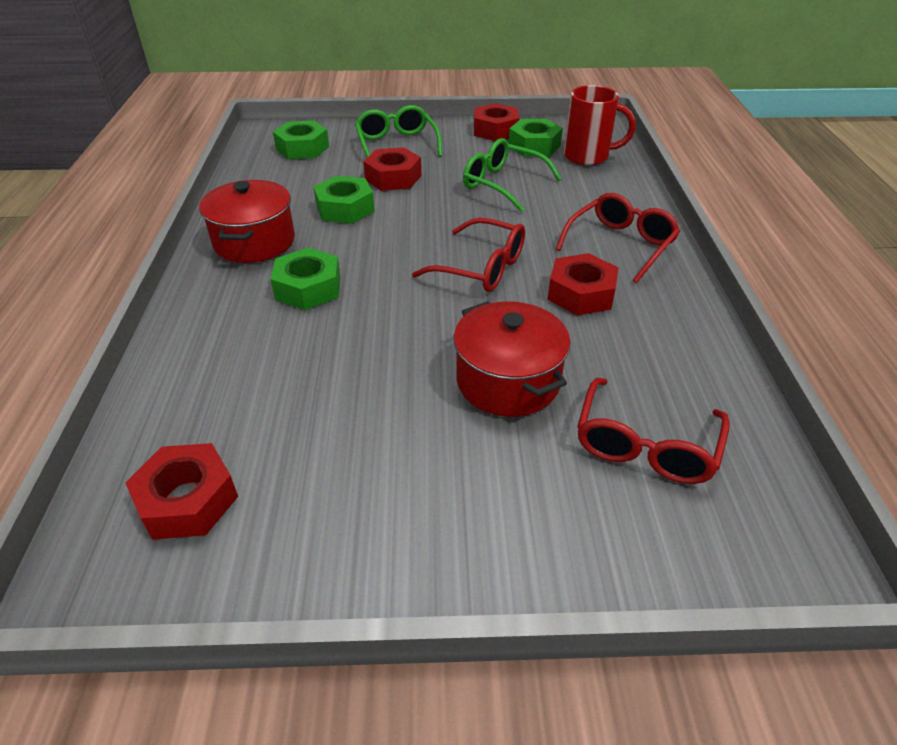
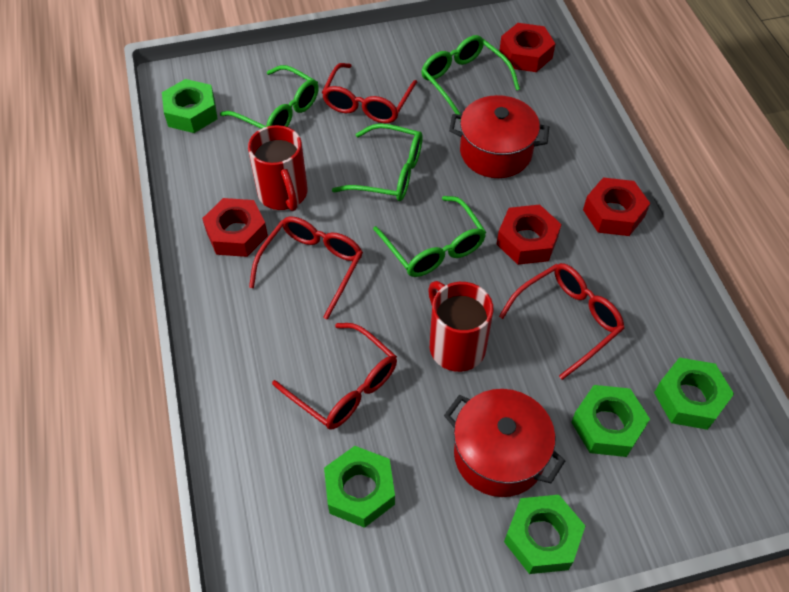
green glasses: 2 -> 4
green nut: 4 -> 5
red glasses: 3 -> 4
red mug: 1 -> 2

